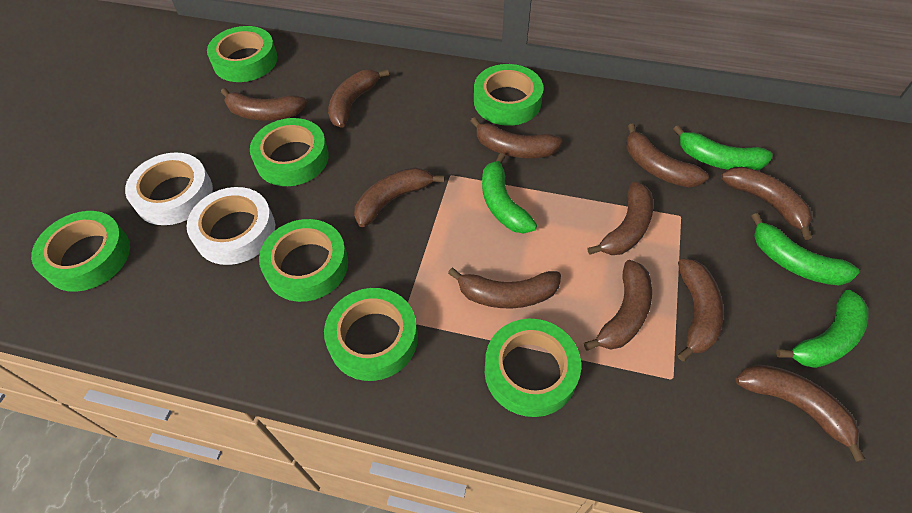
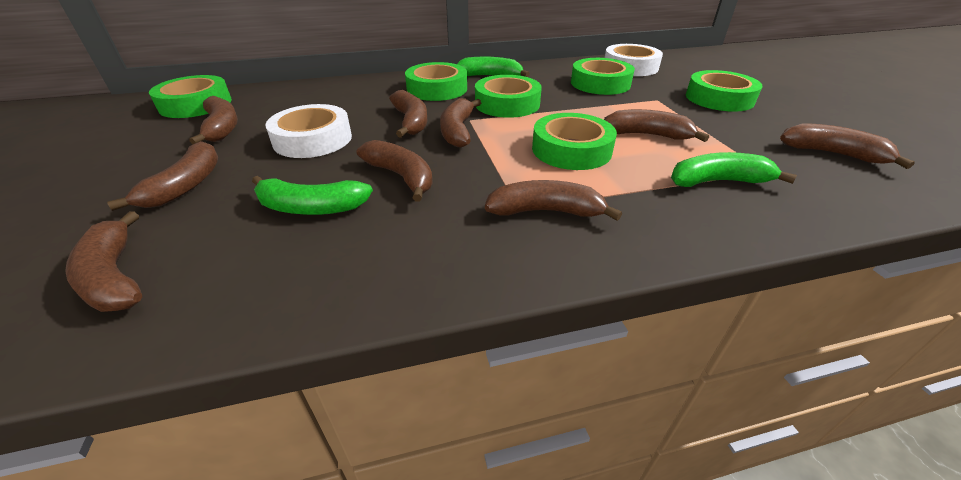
brown banana: 11 -> 9
green banana: 4 -> 3
green tape: 7 -> 6

